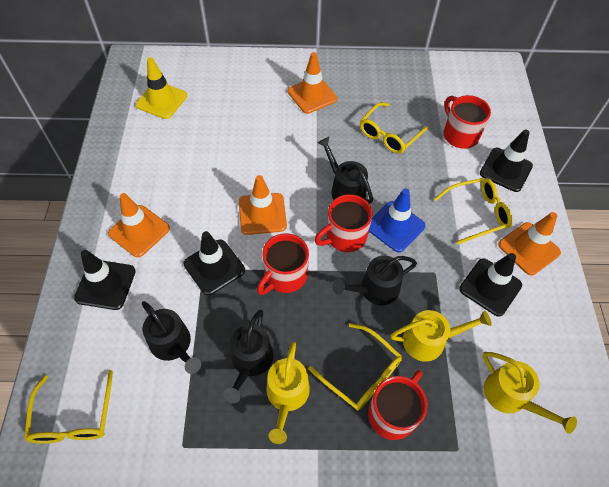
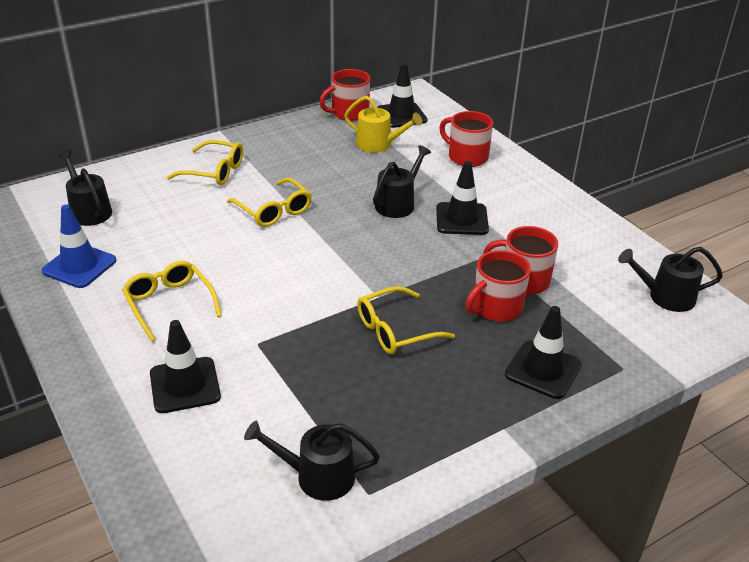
orange traffic cone: 4 -> 0
yellow traffic cone: 1 -> 0
yellow watering can: 3 -> 1

